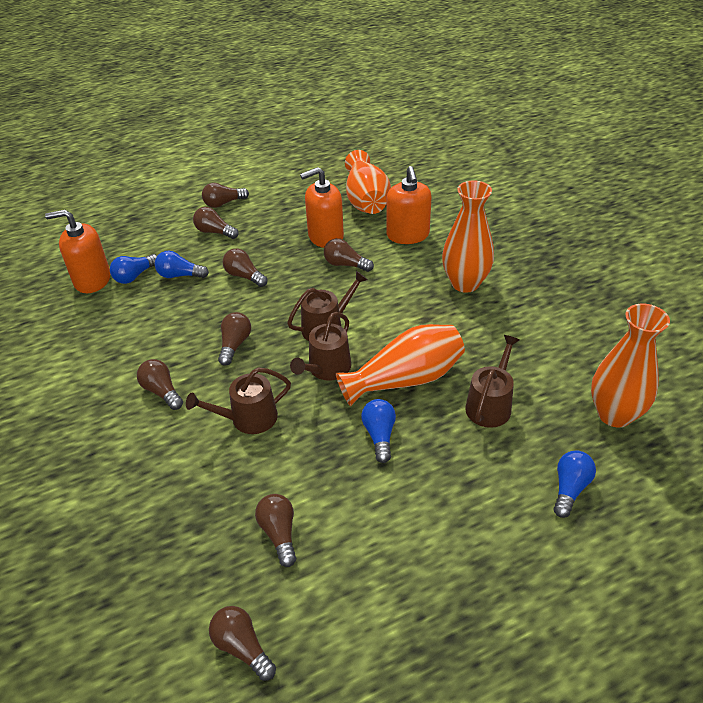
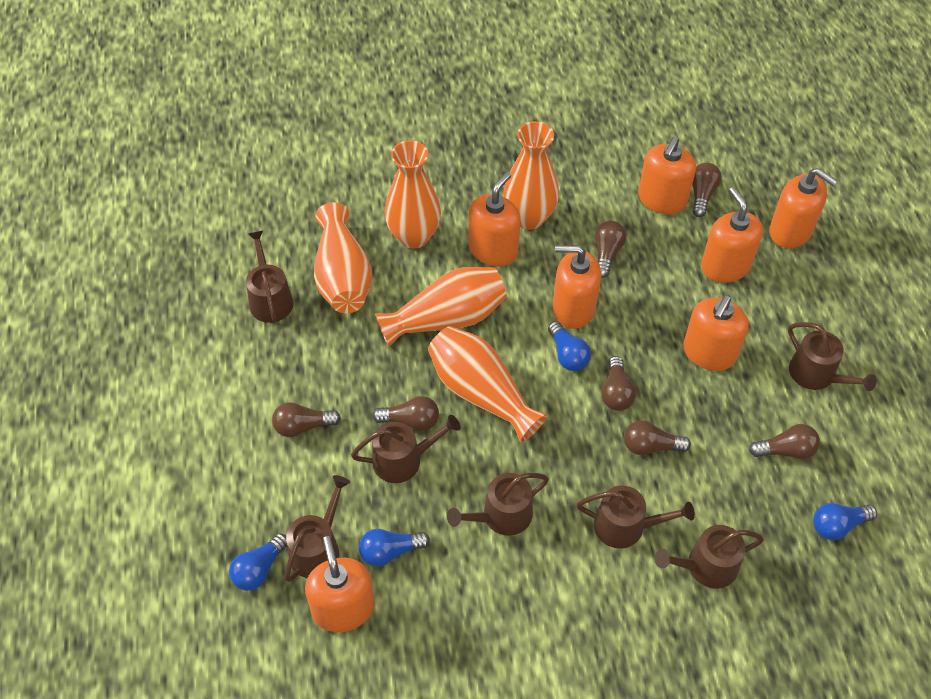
brown light bulb: 8 -> 7
brown watering can: 4 -> 7
orange soap dispenser: 3 -> 7
orange vase: 4 -> 5

